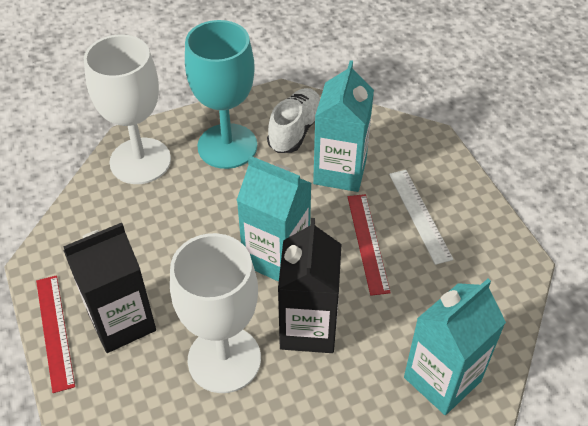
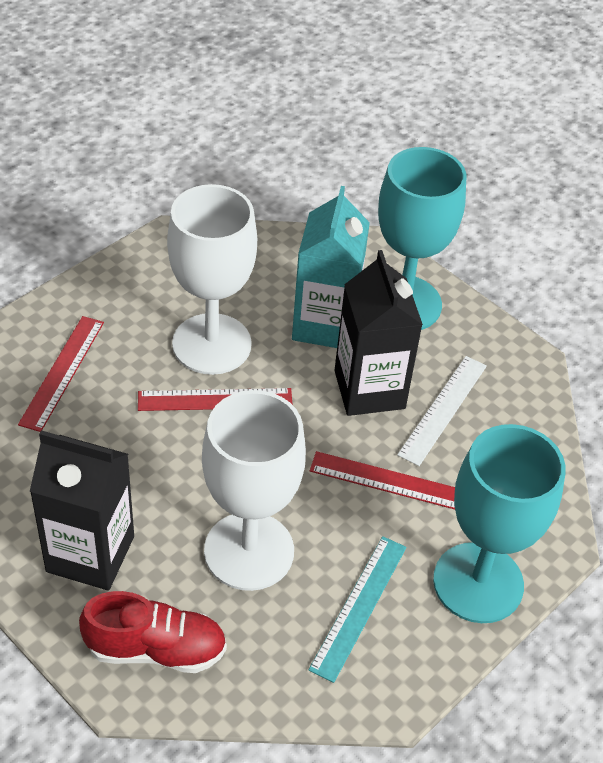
red ruler: 2 -> 3
red shoe: 0 -> 1
turquoise carton: 3 -> 1
turquoise goblet: 1 -> 2
turquoise ruler: 0 -> 1
white shoe: 1 -> 0

